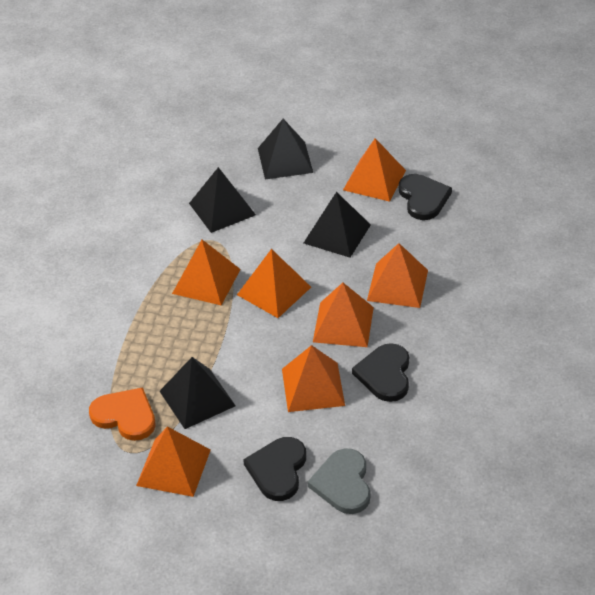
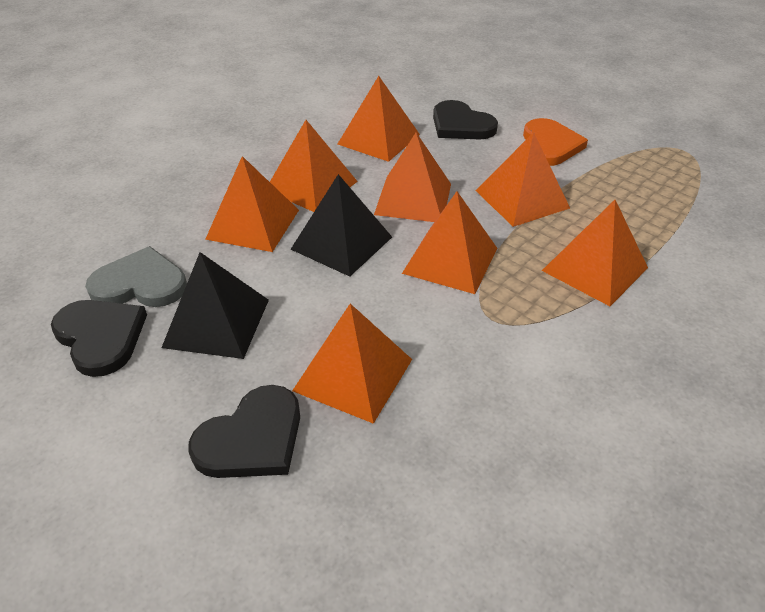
black pyramid: 4 -> 2
orange pyramid: 7 -> 8

